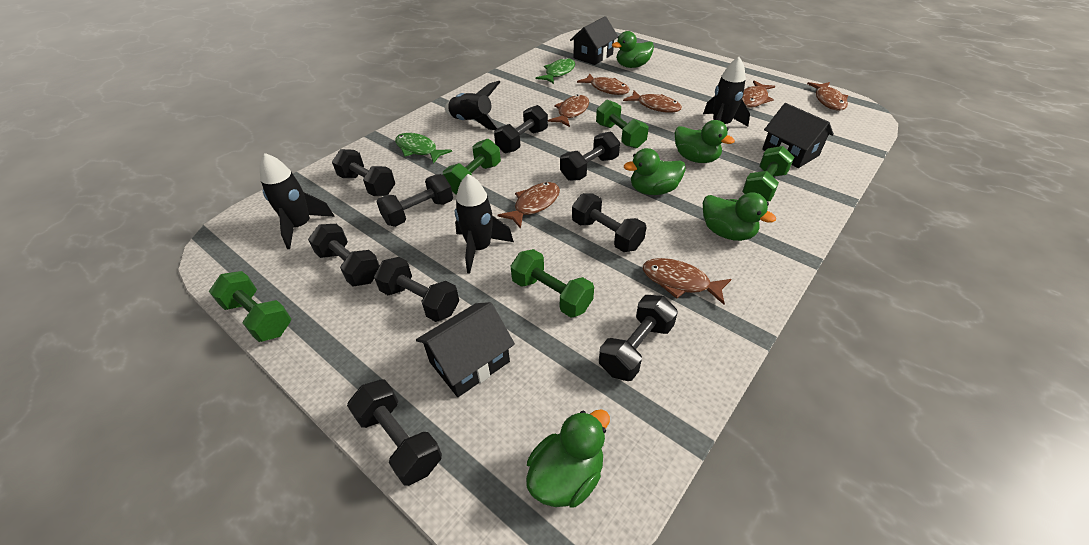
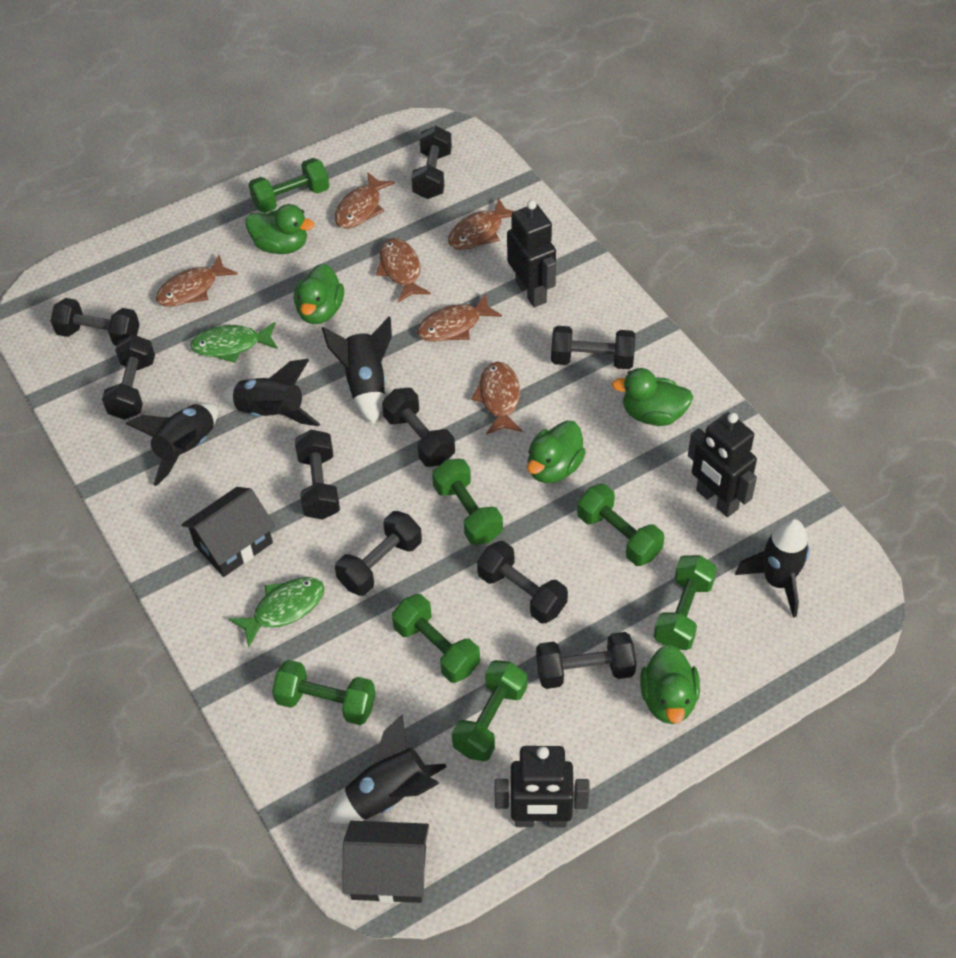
black house: 3 -> 2
black robot: 0 -> 3
black rocket: 4 -> 5
brown fish: 7 -> 6
green dumbbell: 5 -> 7

